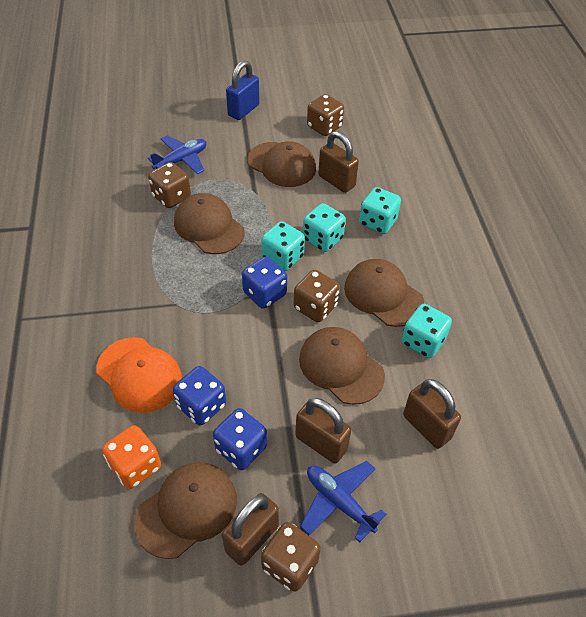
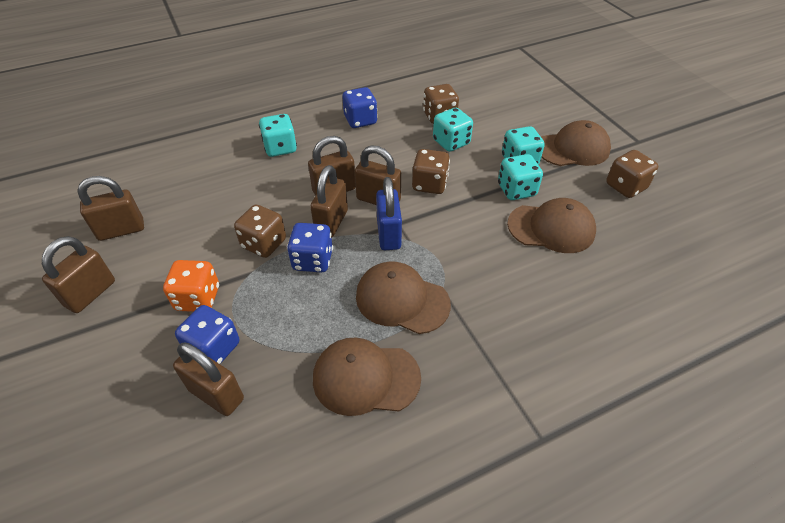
blue plane: 2 -> 0
brown cap: 5 -> 4
brown padlock: 4 -> 6
orange cap: 1 -> 0

